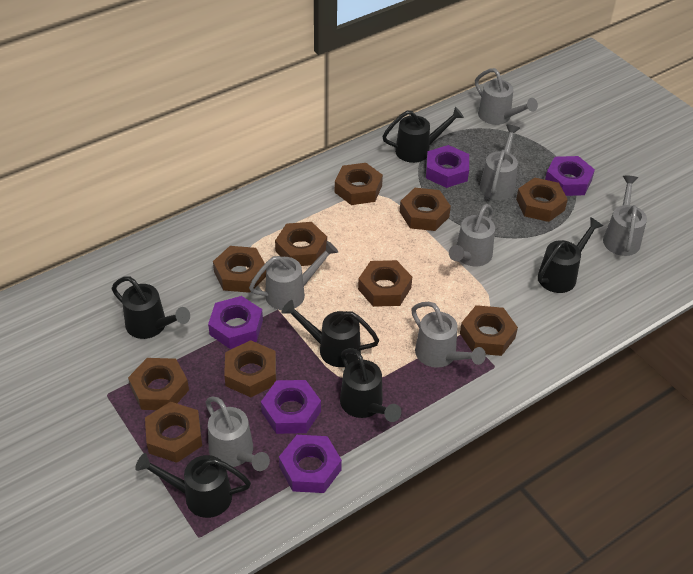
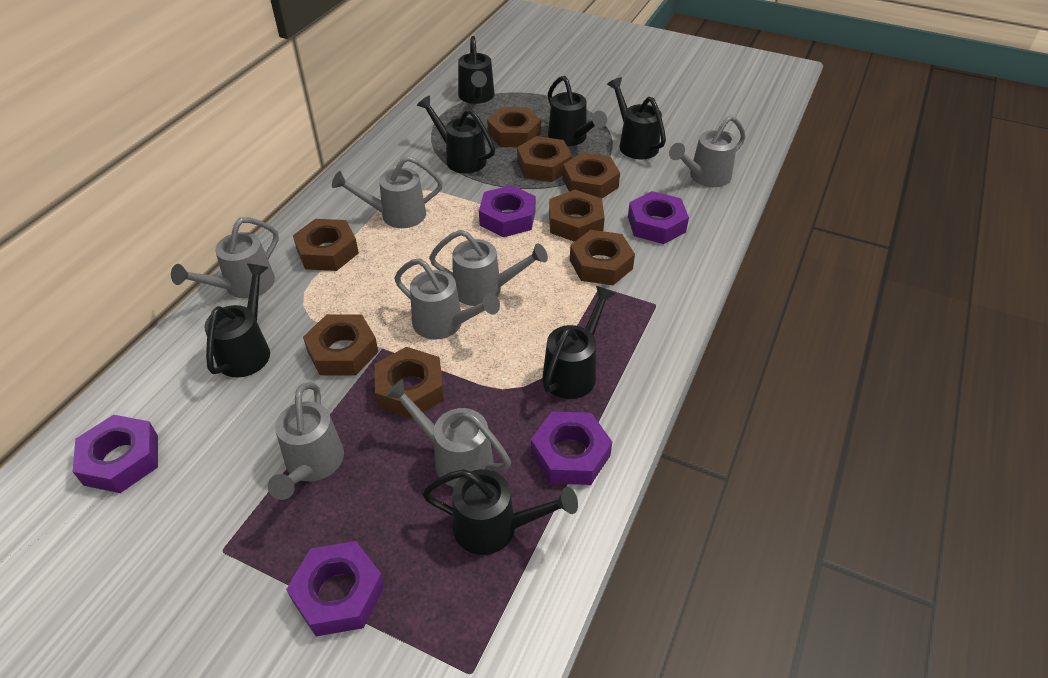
black watering can: 6 -> 7
brown nut: 10 -> 8

